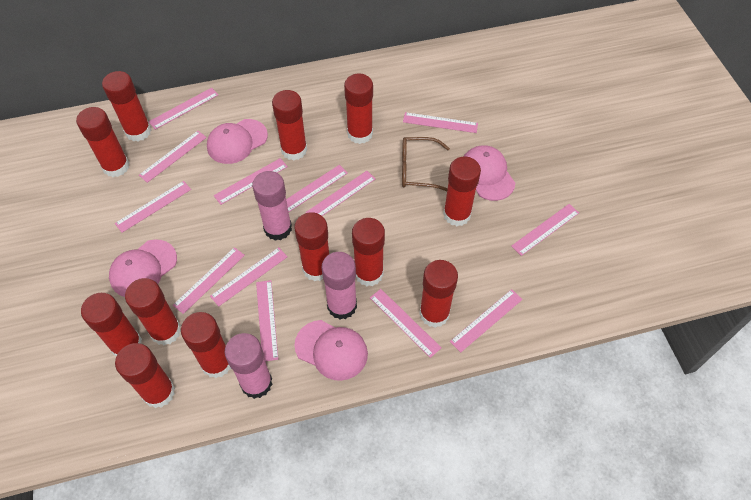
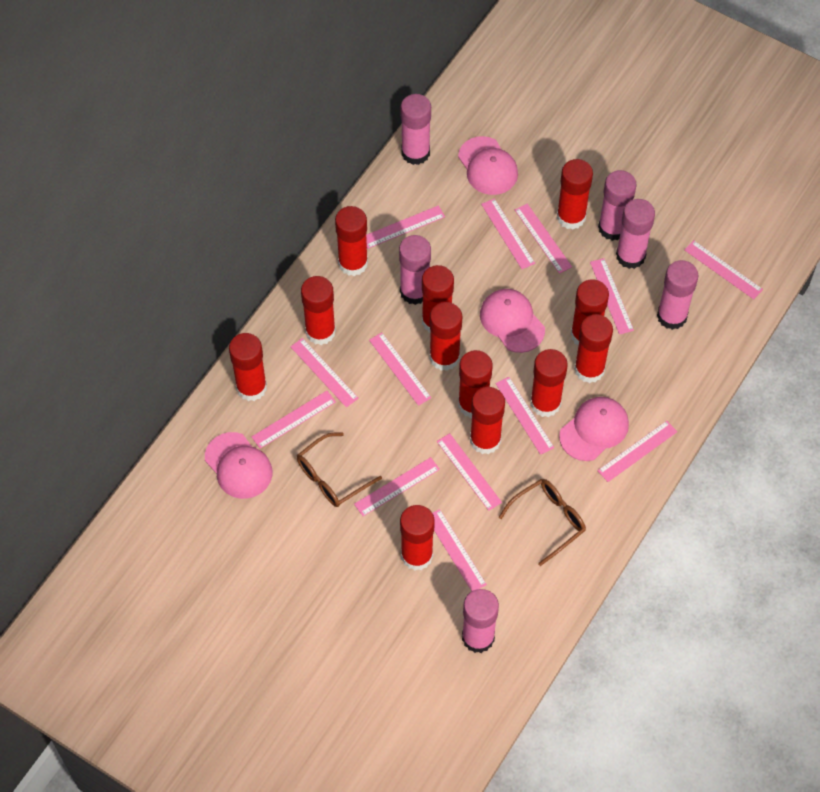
brown glasses: 1 -> 2
pink glue stick: 3 -> 6

